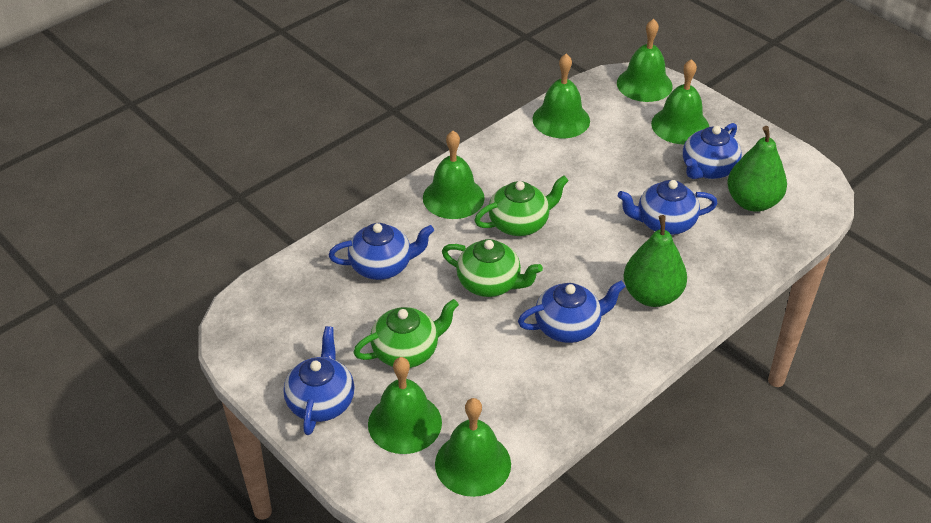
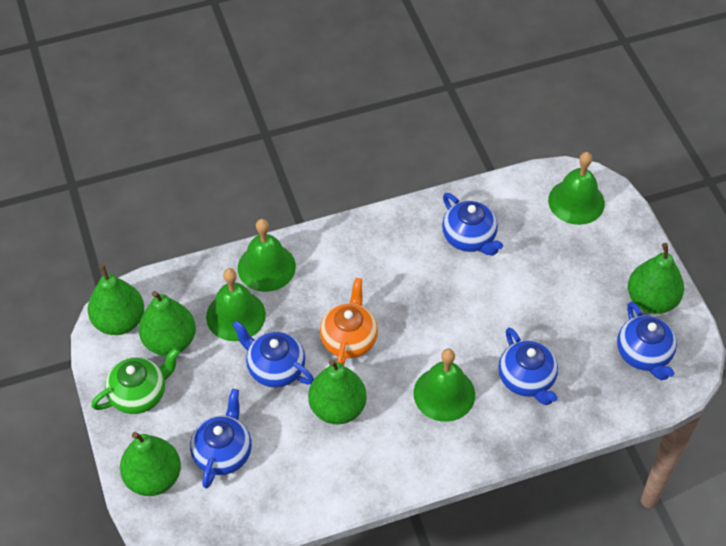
green bell: 6 -> 4
green pear: 2 -> 5
green teapot: 3 -> 1
orange teapot: 0 -> 1

